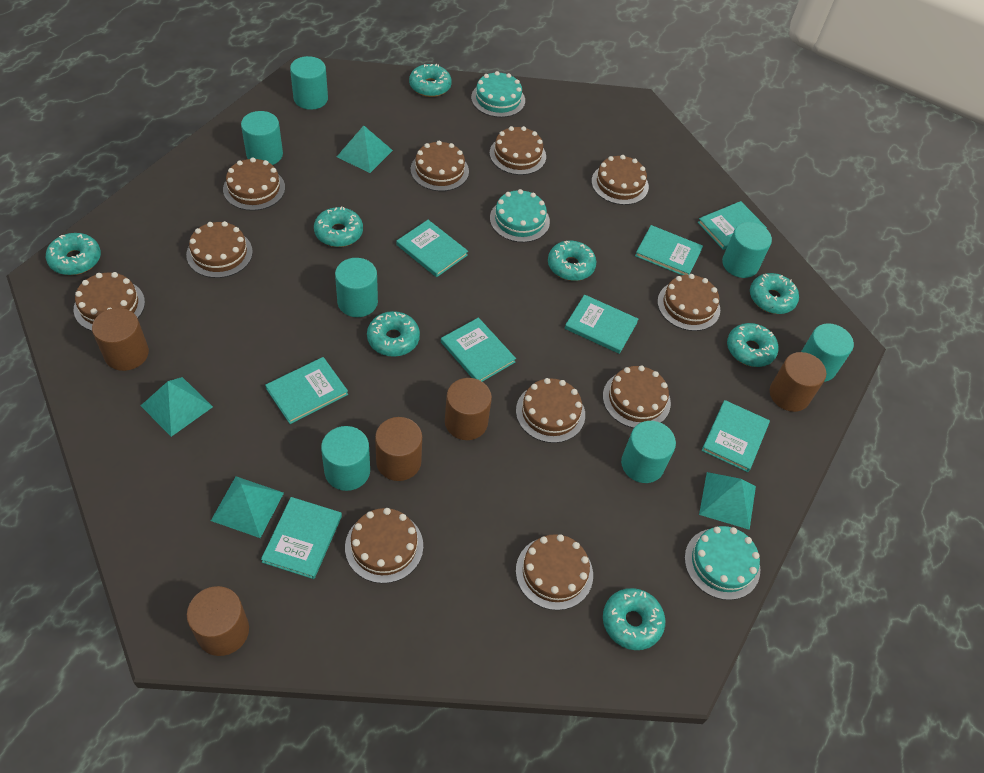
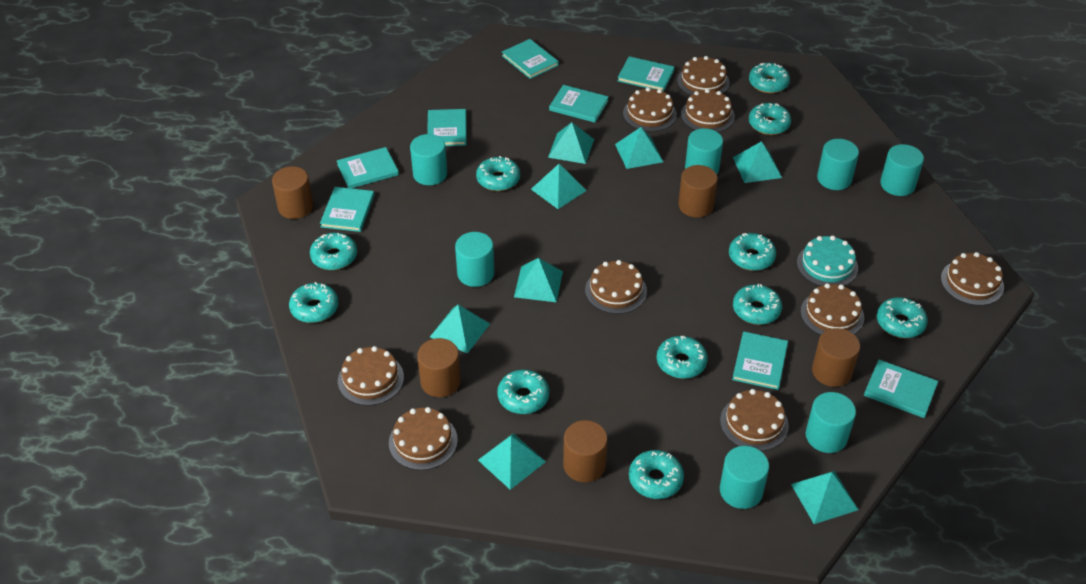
brown cake: 11 -> 9
turquoise cake: 3 -> 1
turquoise donut: 8 -> 11
turquoise pyramid: 4 -> 8

